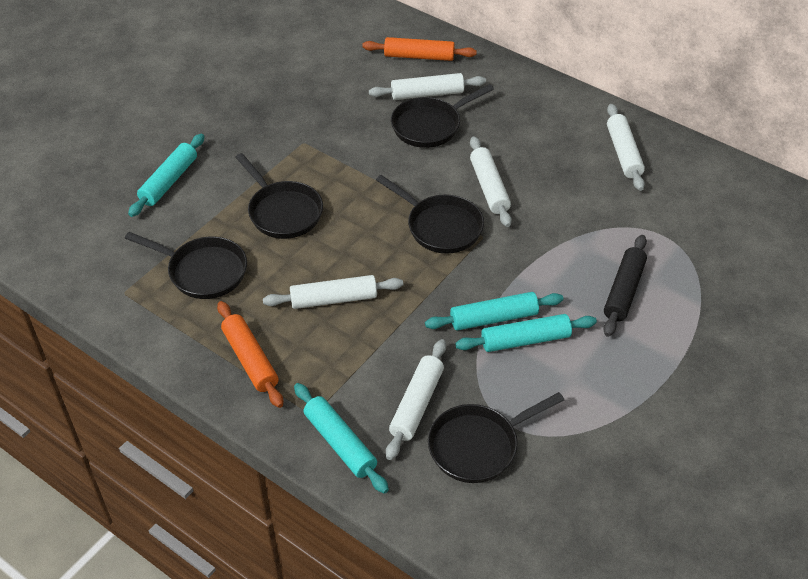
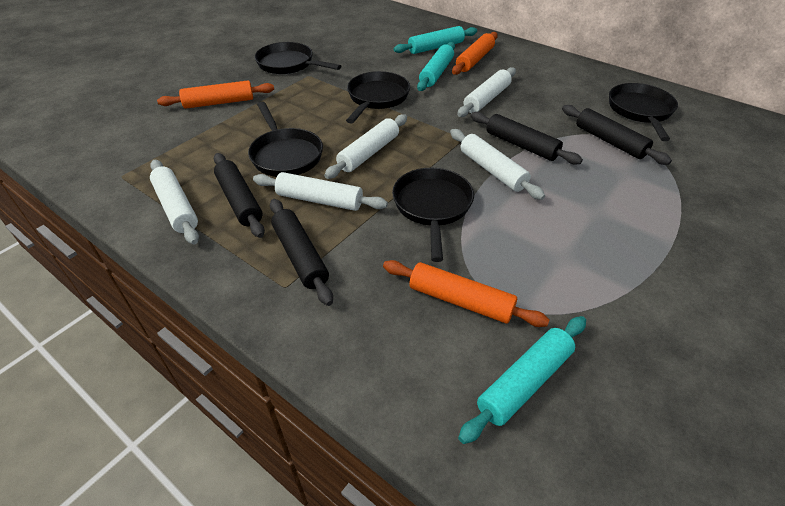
black rolling pin: 1 -> 4
orange rolling pin: 2 -> 3
turquoise rolling pin: 4 -> 3

